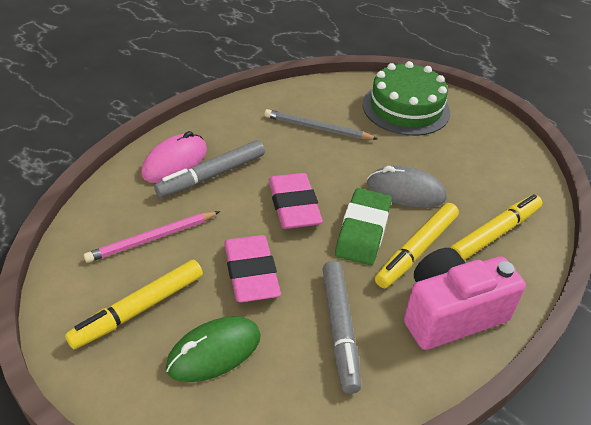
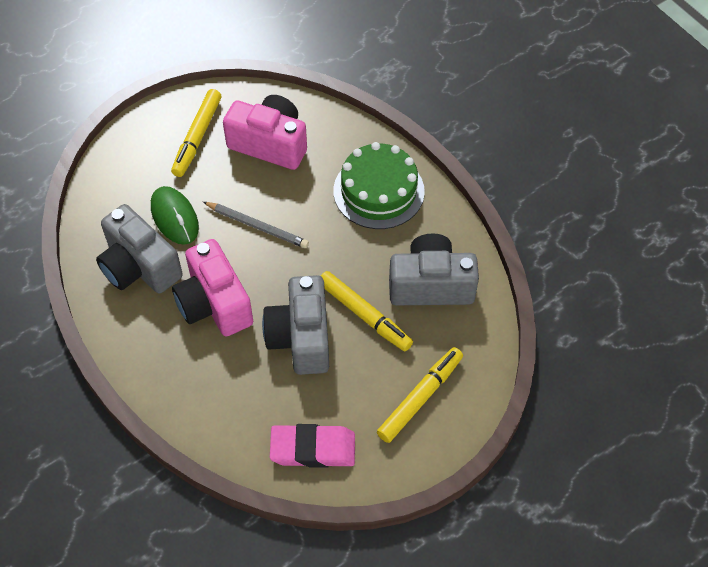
green eraser: 1 -> 0
grey camera: 0 -> 3
grey marker: 2 -> 0
grey mouse: 1 -> 0
pink camera: 1 -> 2
pink eraser: 2 -> 1
pink mouse: 1 -> 0
pink pencil: 1 -> 0

